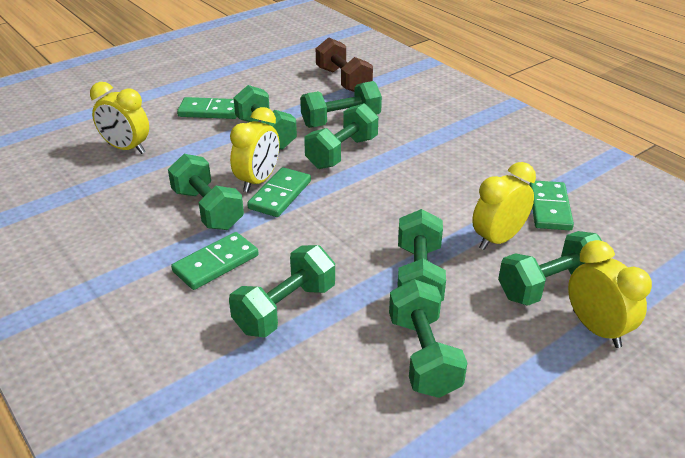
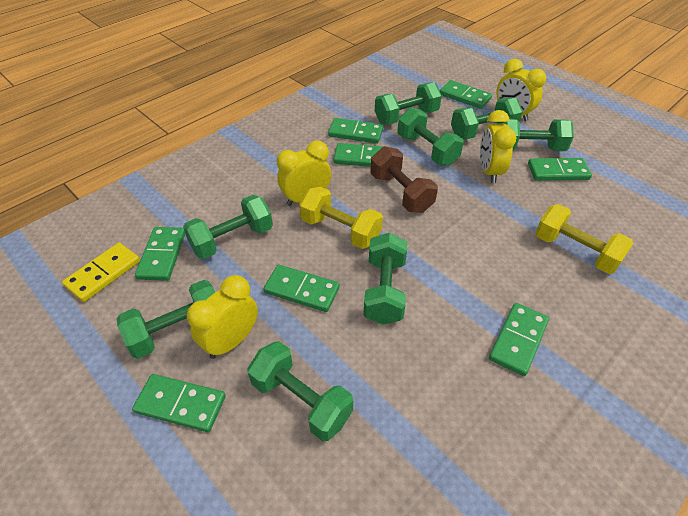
green domino: 4 -> 8
yellow domino: 0 -> 1
yellow dumbbell: 0 -> 2

